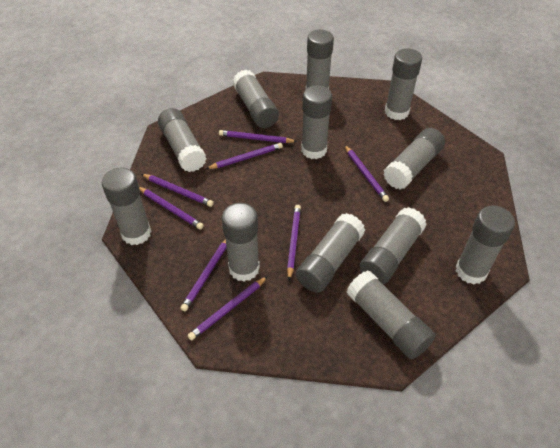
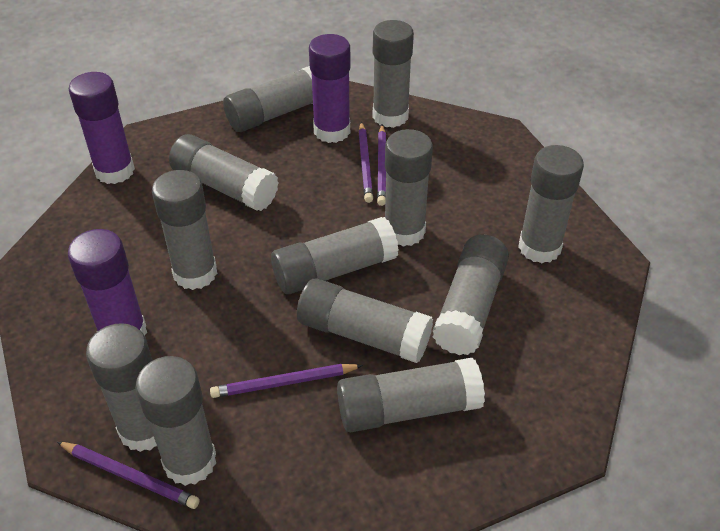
purple glue stick: 0 -> 3
purple pencil: 8 -> 4

